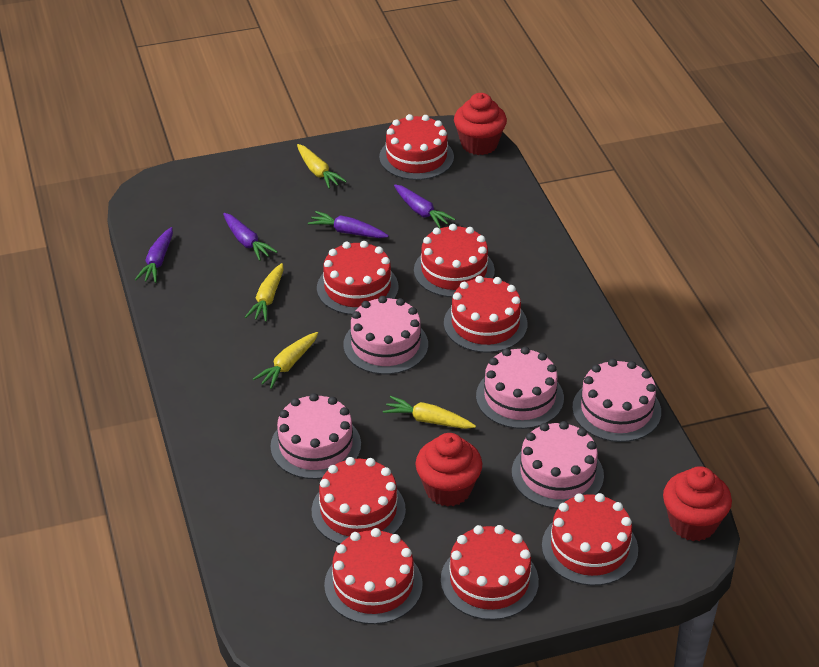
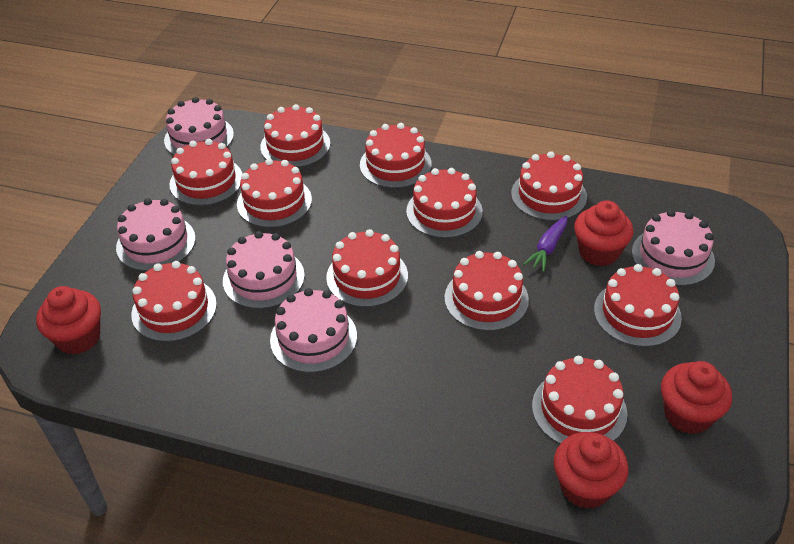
purple carrot: 4 -> 1
red cake: 8 -> 11
red cupcake: 3 -> 4
yellow carrot: 4 -> 0

